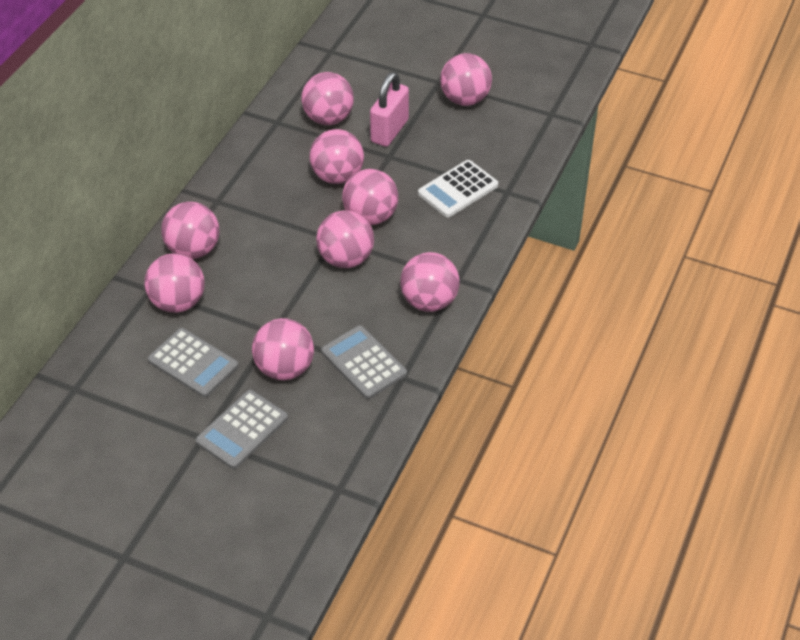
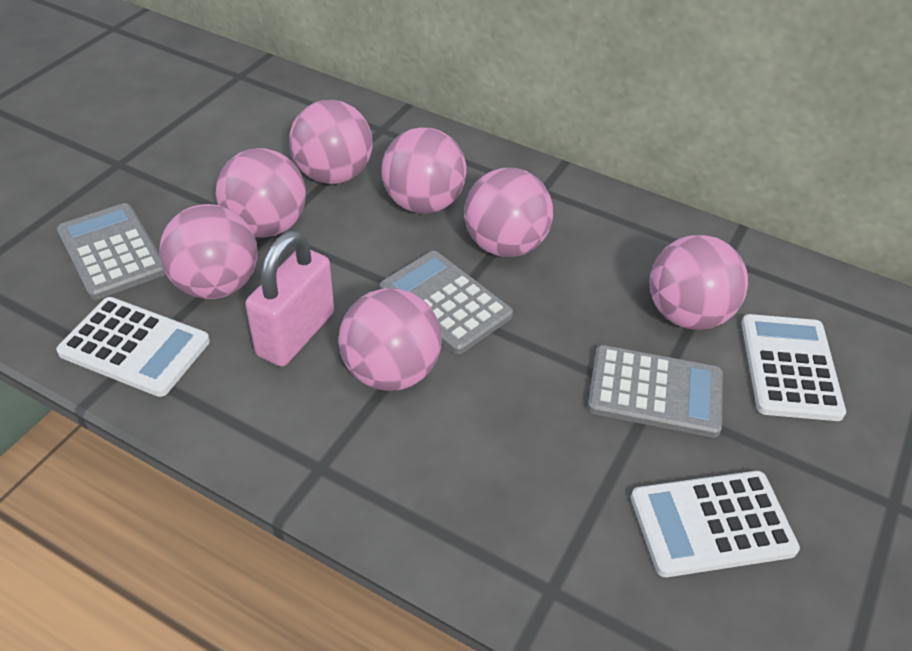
pink ball: 9 -> 7
white calculator: 1 -> 3

